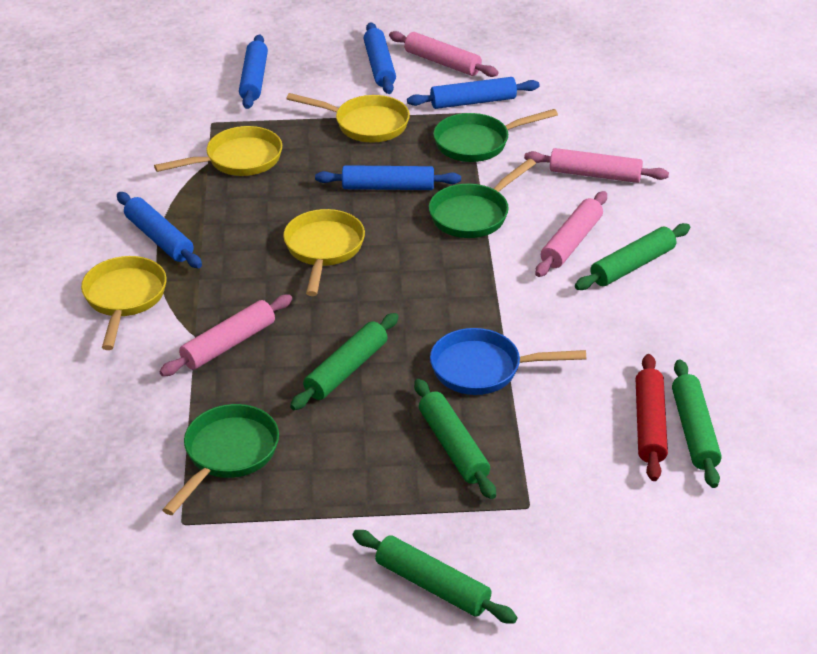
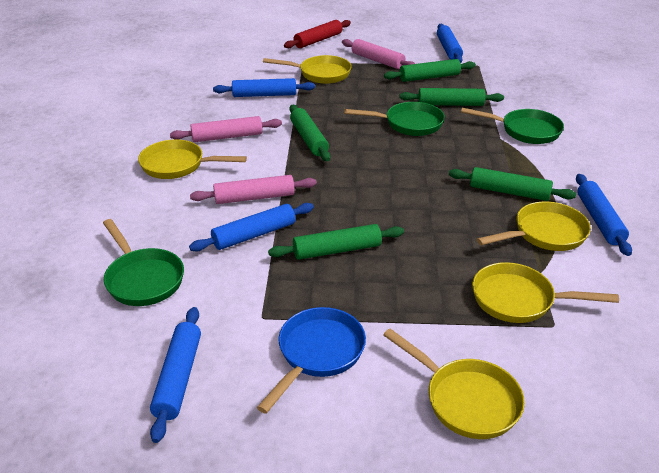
pink rolling pin: 4 -> 3
yellow pan: 4 -> 5

